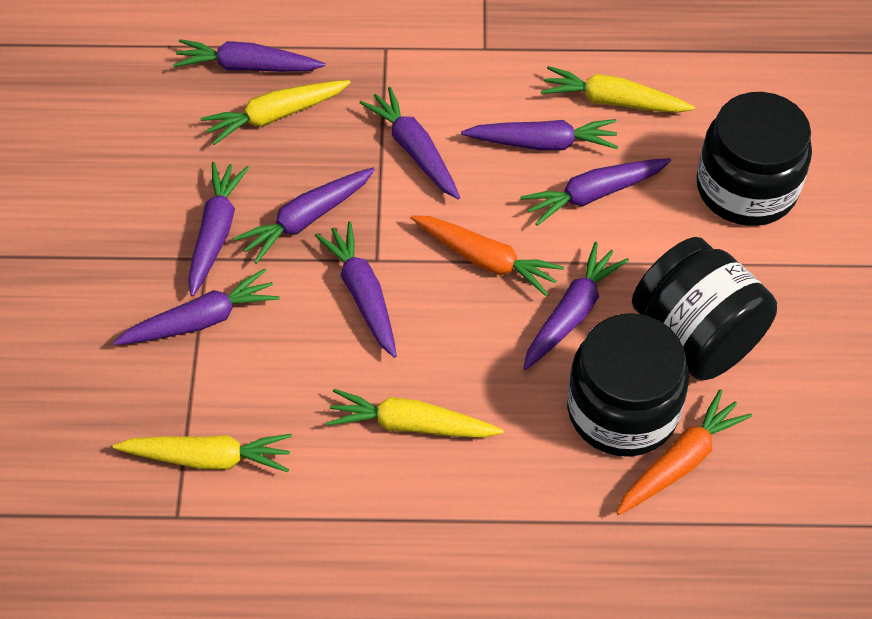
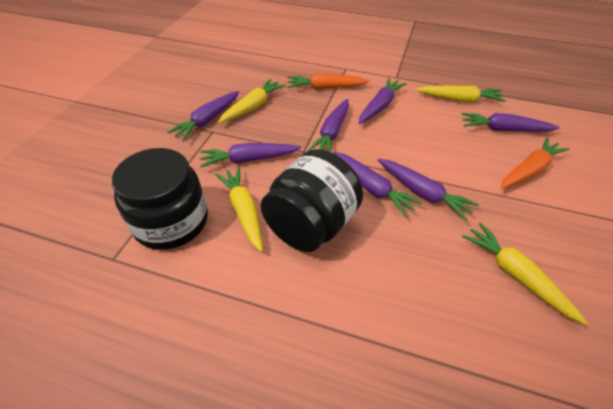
black jar: 3 -> 2
purple carrot: 9 -> 7

